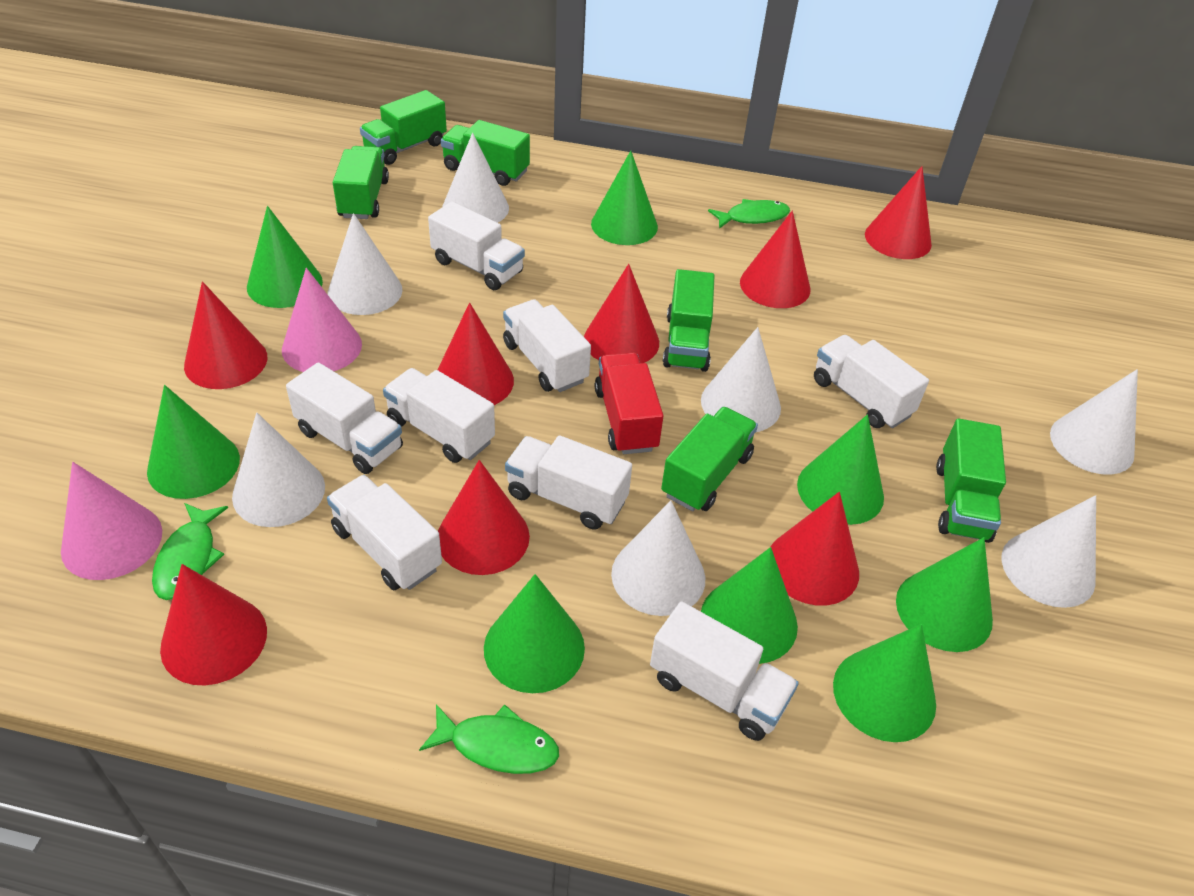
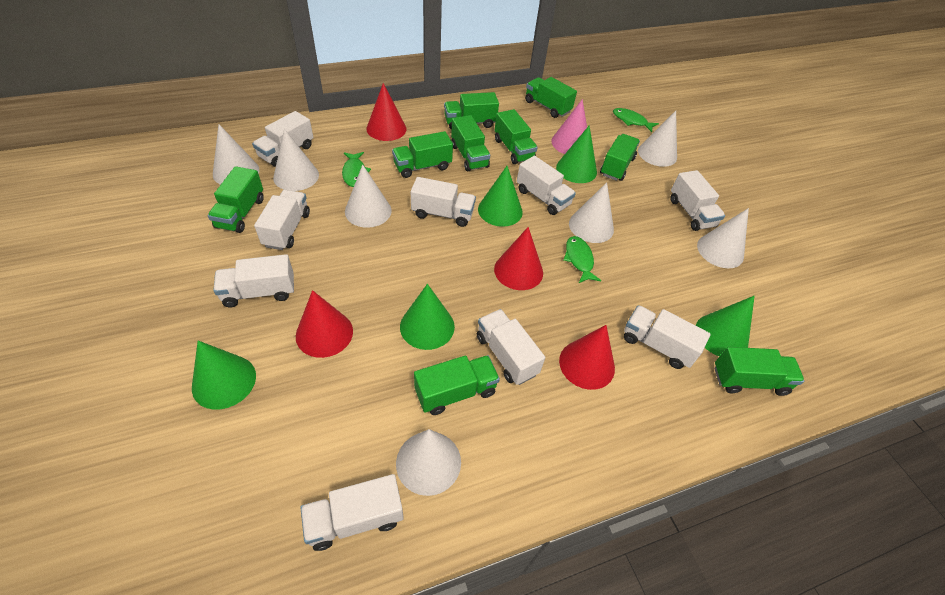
green cone: 8 -> 5
green truck: 6 -> 9
pink cone: 2 -> 1
red cone: 8 -> 4
red truck: 1 -> 0
white truck: 8 -> 9

